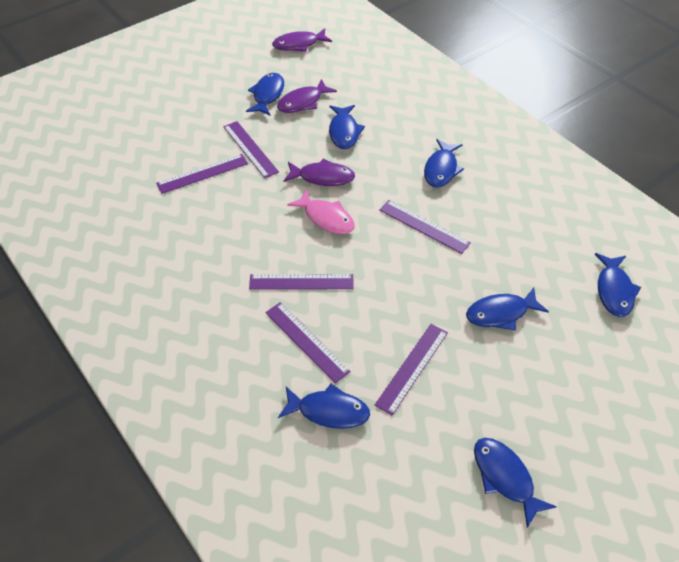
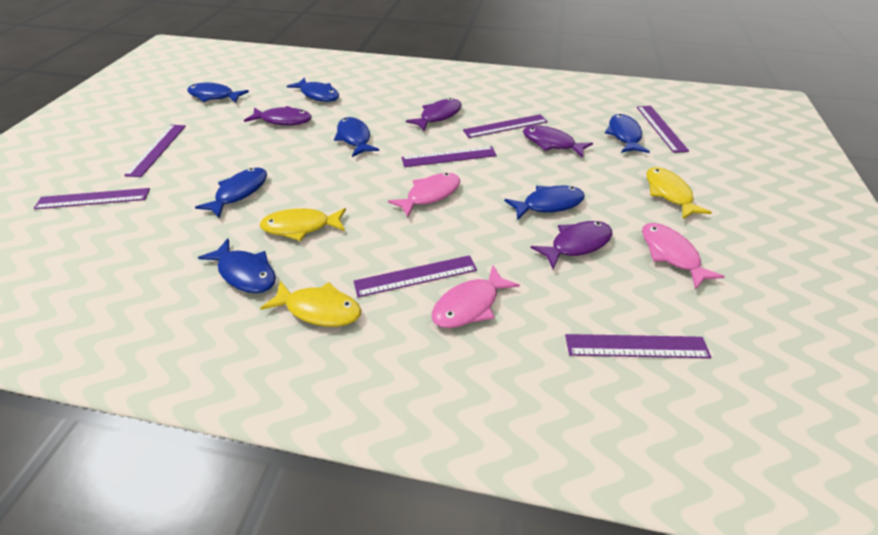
pink fish: 1 -> 3
purple fish: 3 -> 4
purple ruler: 6 -> 7
yellow fish: 0 -> 3

